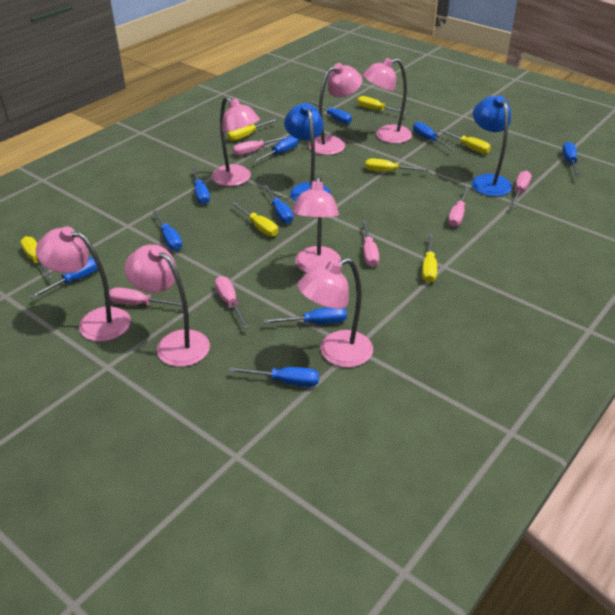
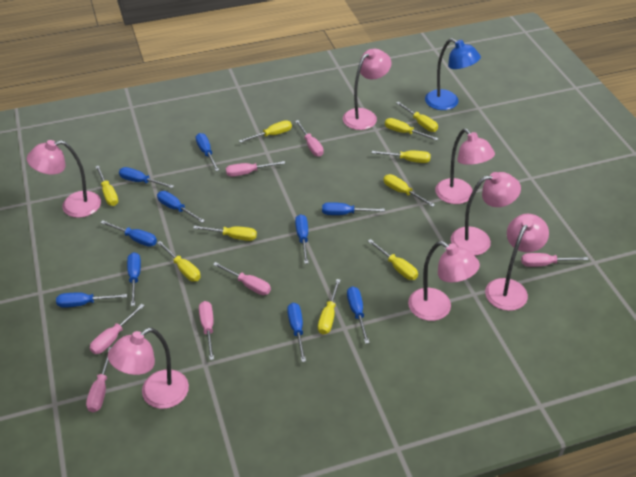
blue lamp: 2 -> 1
pink screwdriver: 6 -> 7
yellow screwdriver: 7 -> 10

